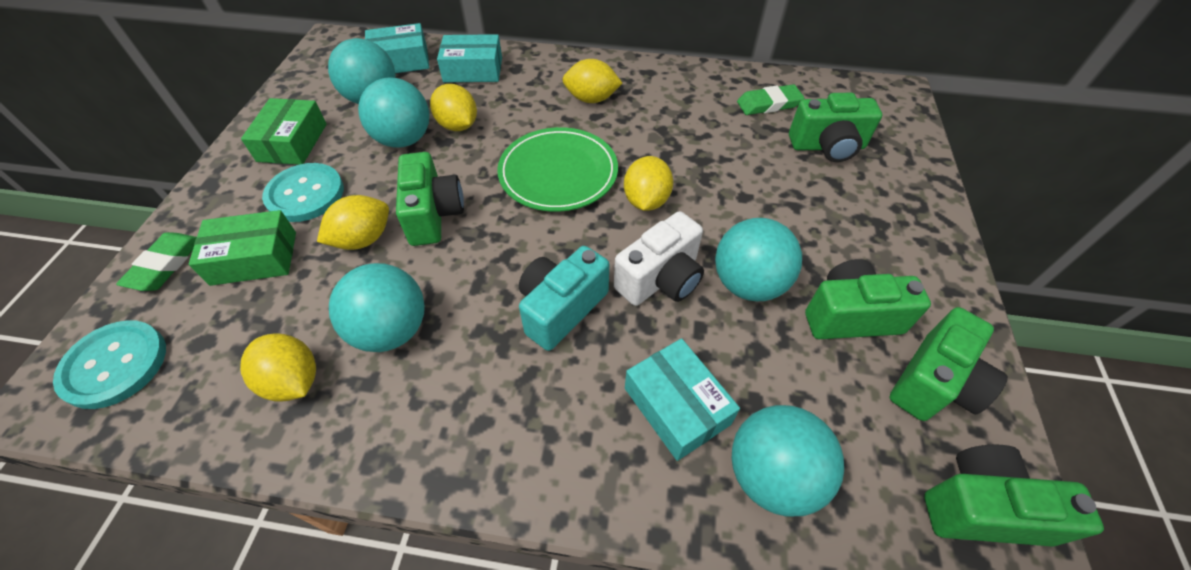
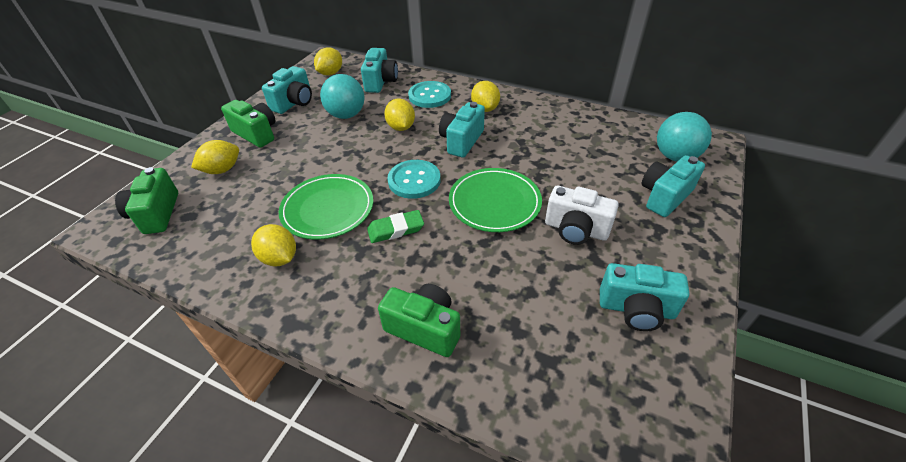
green box: 2 -> 0
green camera: 5 -> 3
green eraser: 2 -> 1
green plate: 1 -> 2
turquoise ball: 5 -> 2
turquoise box: 3 -> 0
turquoise camera: 1 -> 5

